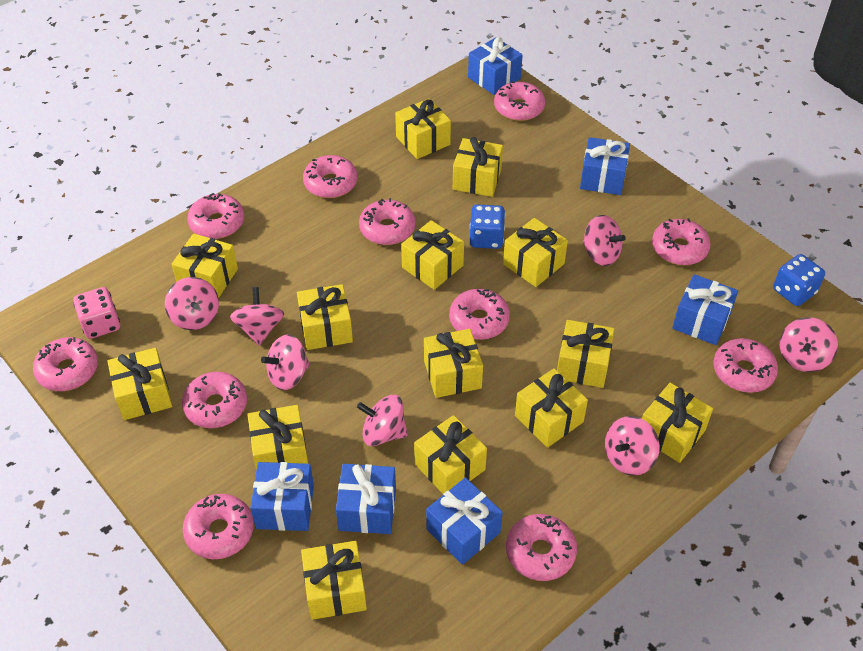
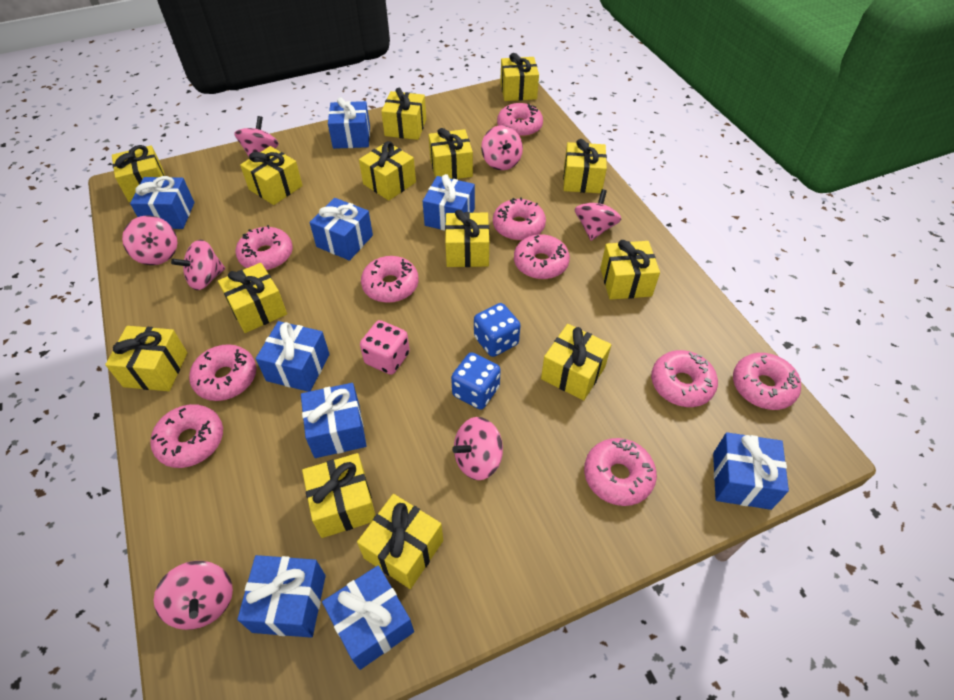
blue gift: 6 -> 9
pink donut: 11 -> 10

